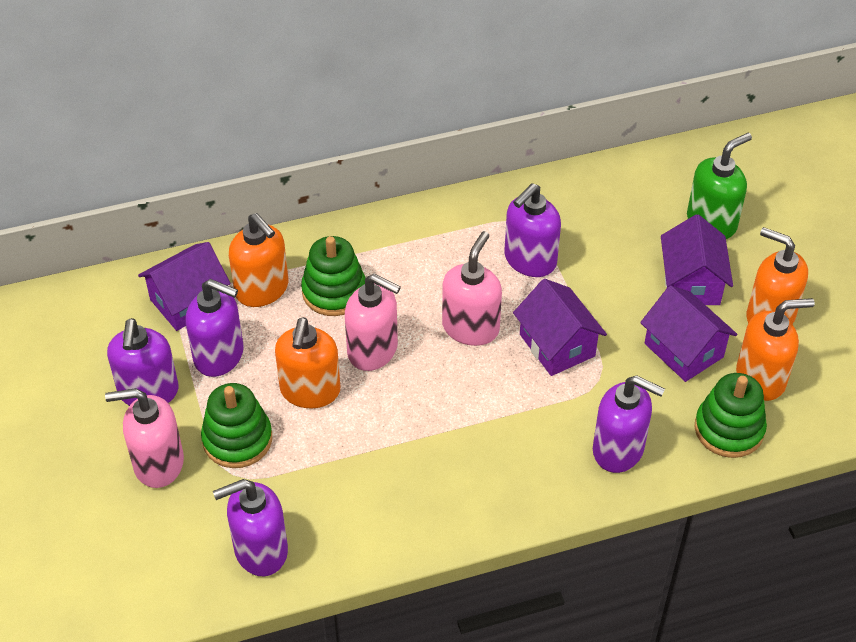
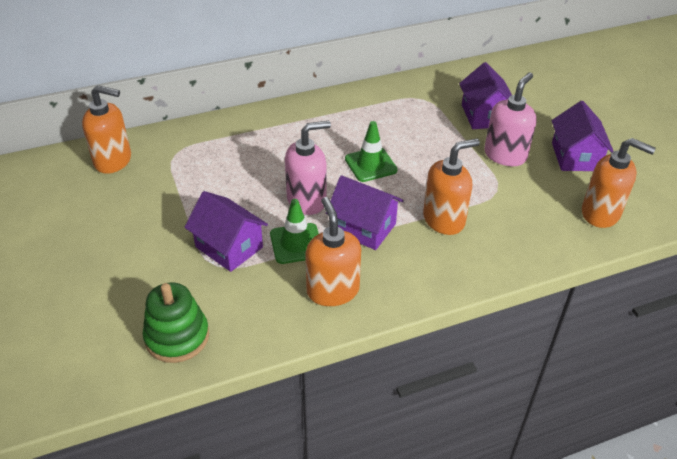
green soap dispenser: 1 -> 0
green stacking toy: 3 -> 1
green traffic cone: 0 -> 2
pink soap dispenser: 3 -> 2
purple soap dispenser: 5 -> 0

